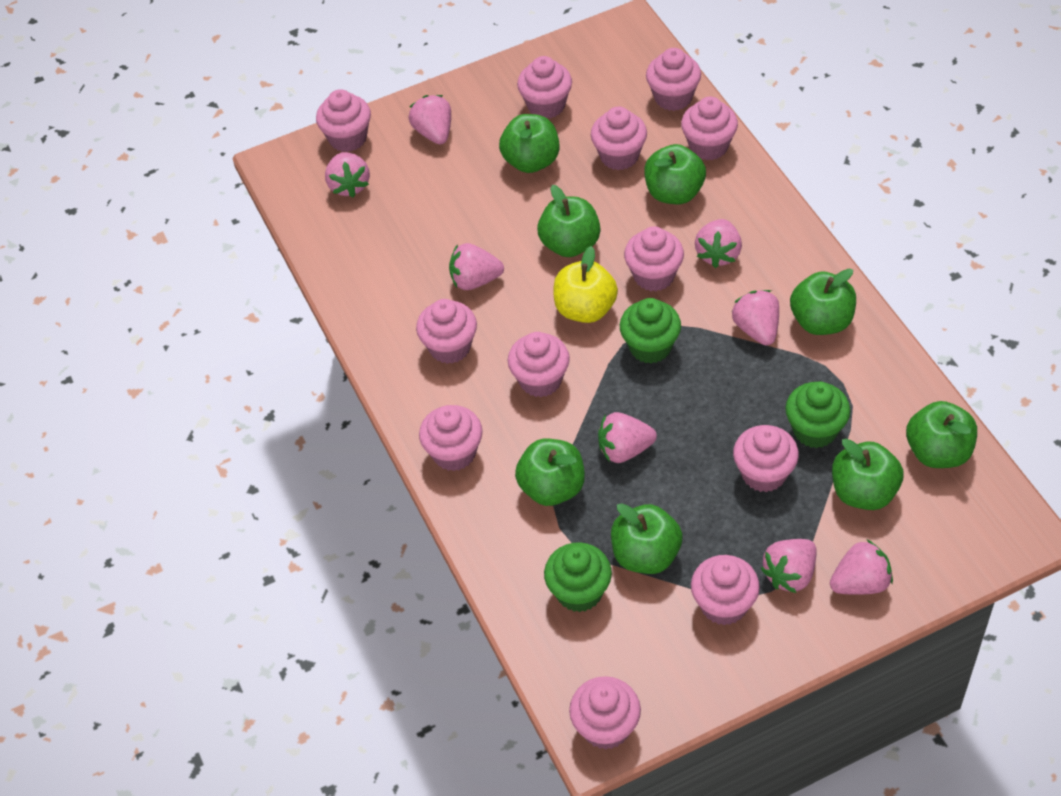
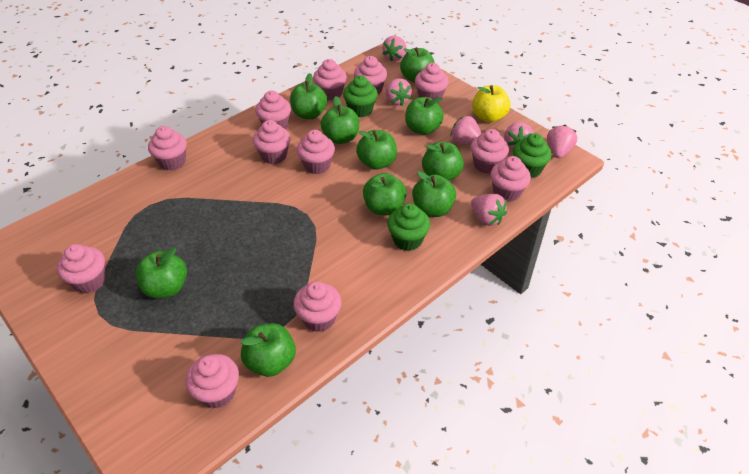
green apple: 8 -> 10
pink strawberry: 8 -> 6

